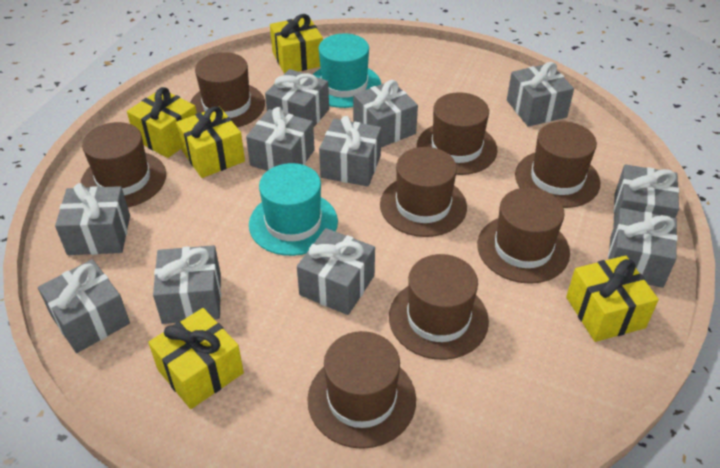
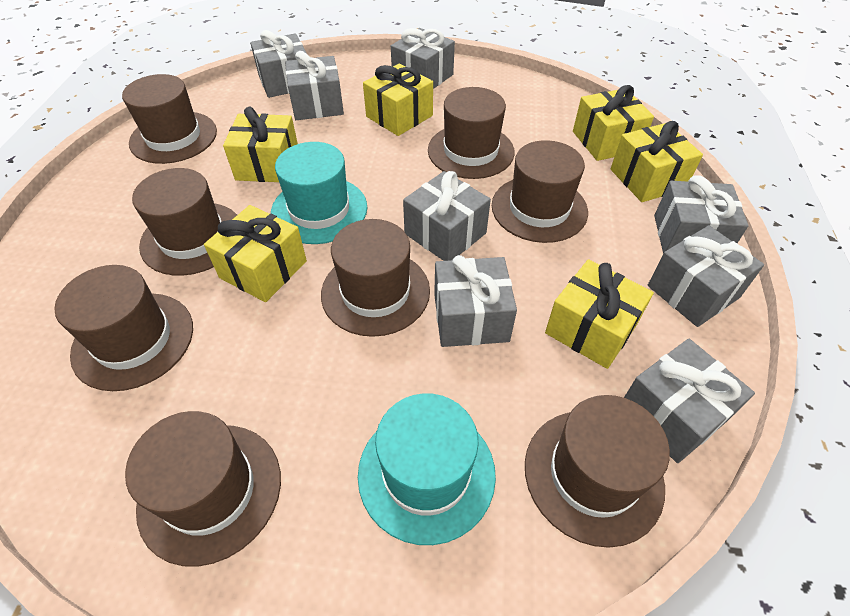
grey gift: 11 -> 8
yellow gift: 5 -> 6

